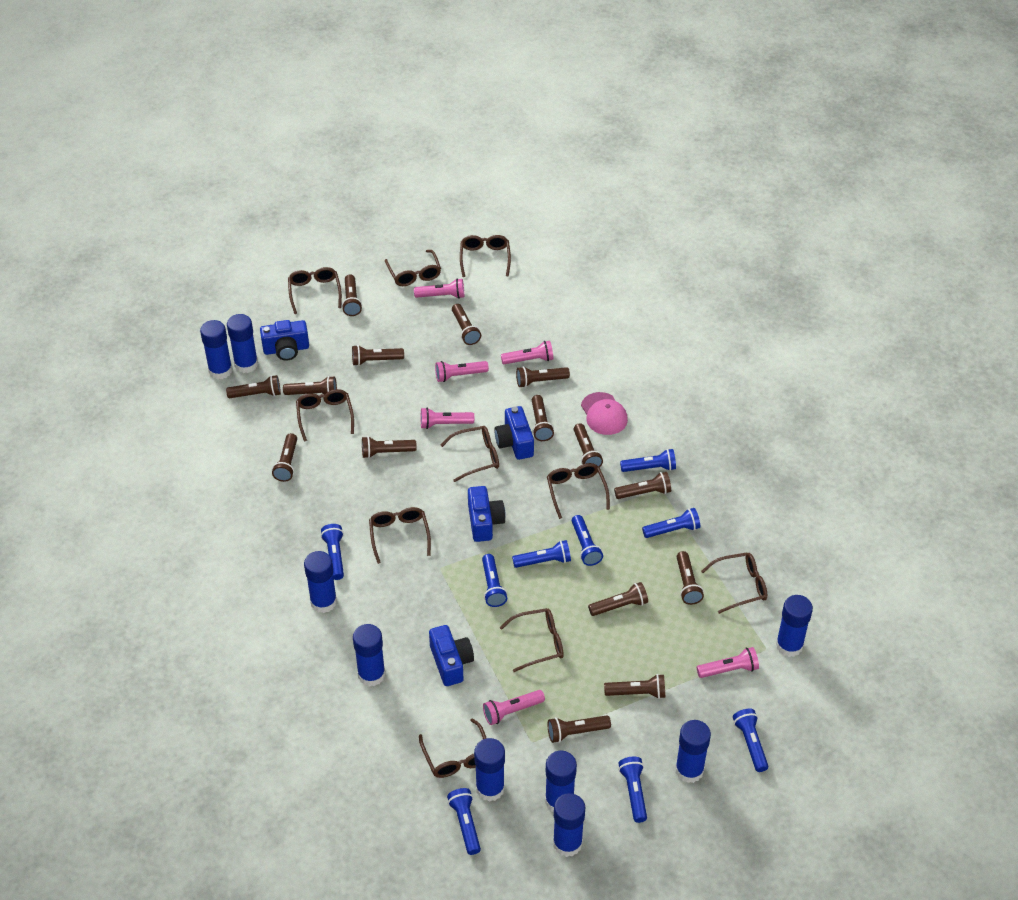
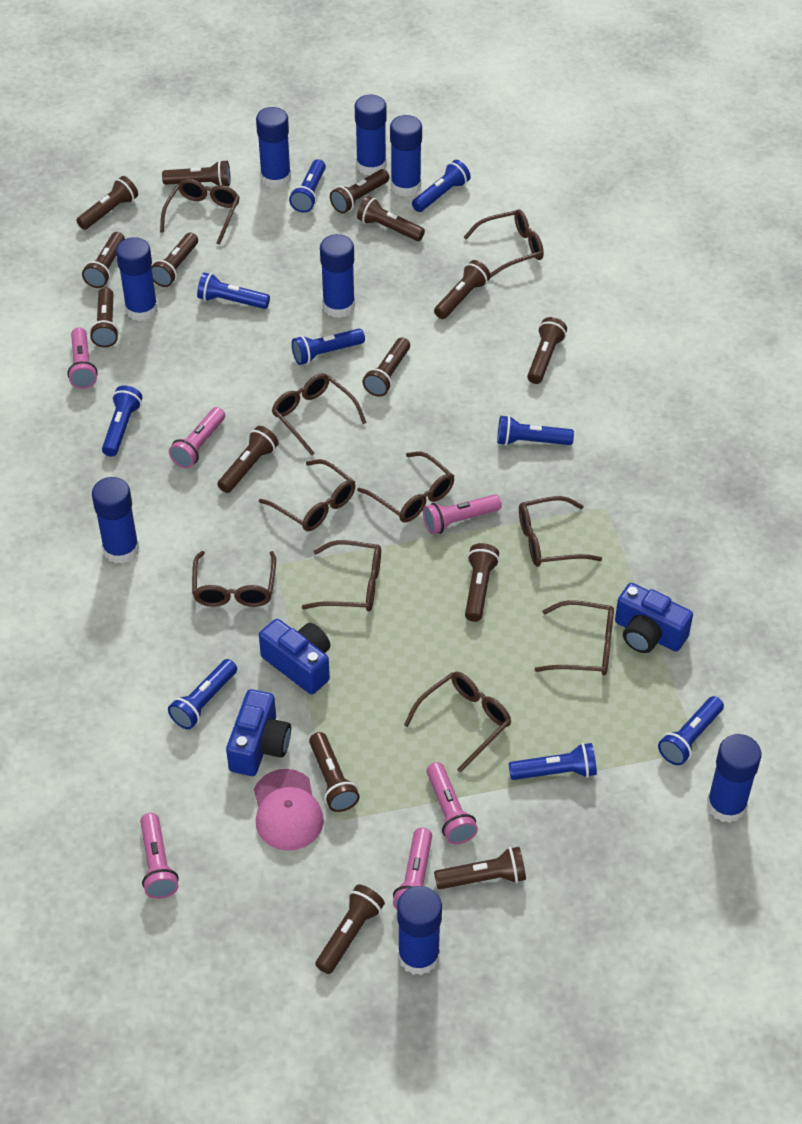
blue camera: 4 -> 3
blue glue stick: 9 -> 8

